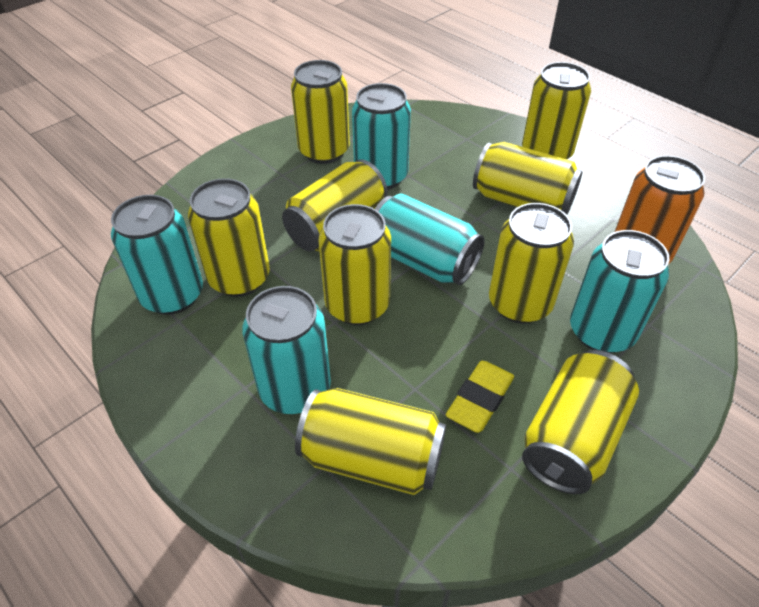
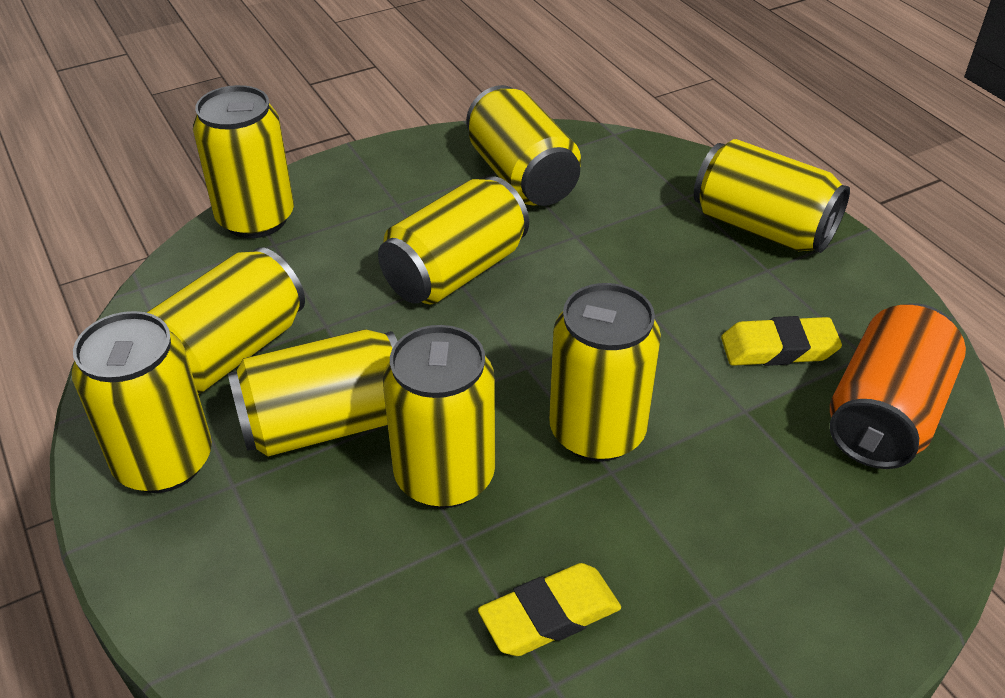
turquoise can: 5 -> 0
yellow eraser: 1 -> 2

